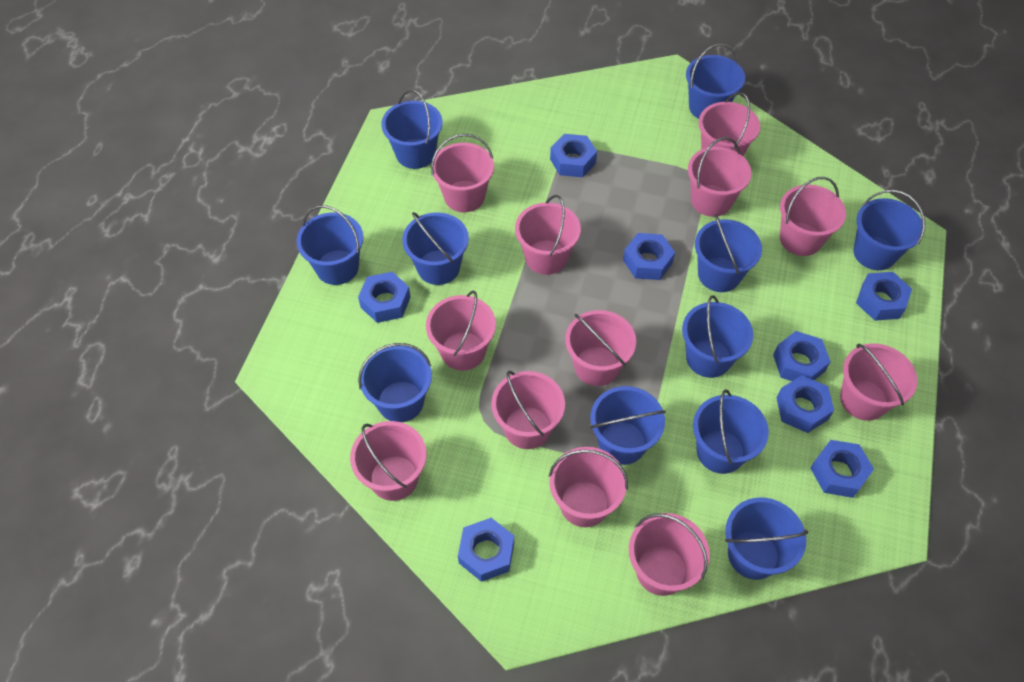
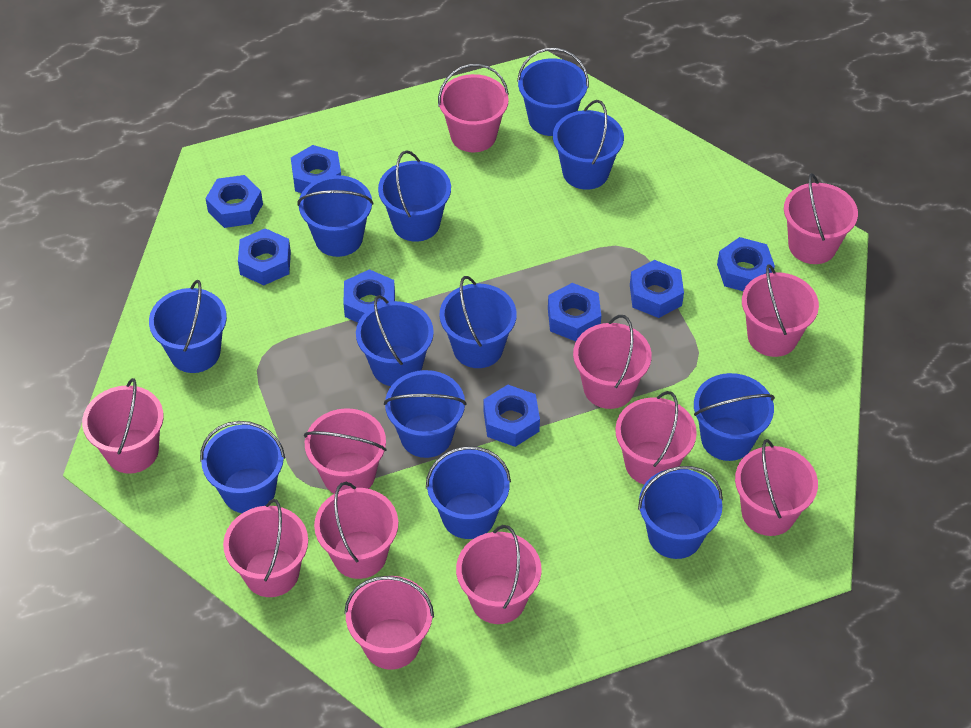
blue bucket: 11 -> 12

